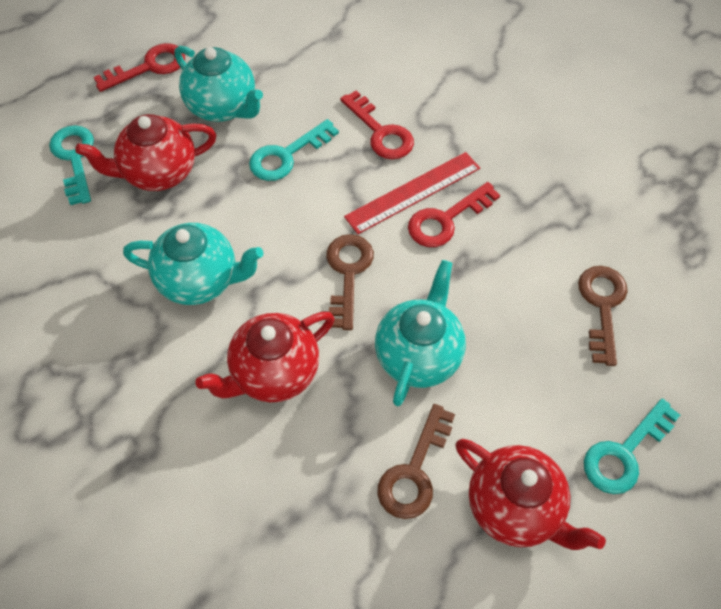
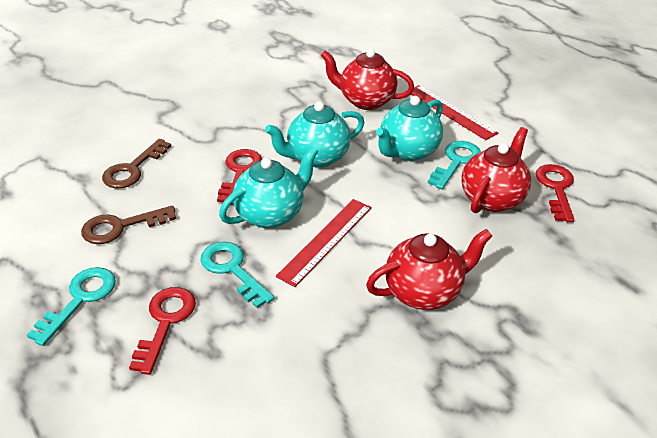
brown key: 3 -> 2
red ruler: 1 -> 2

